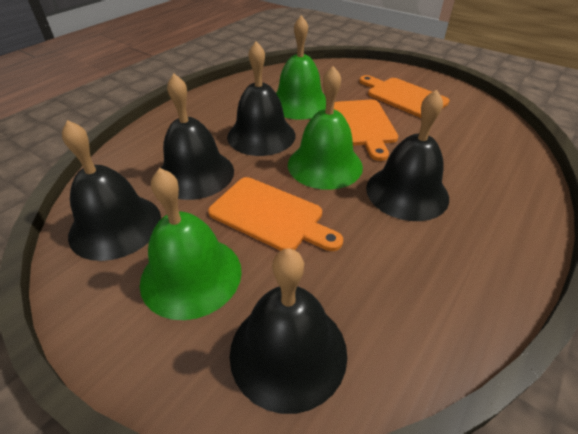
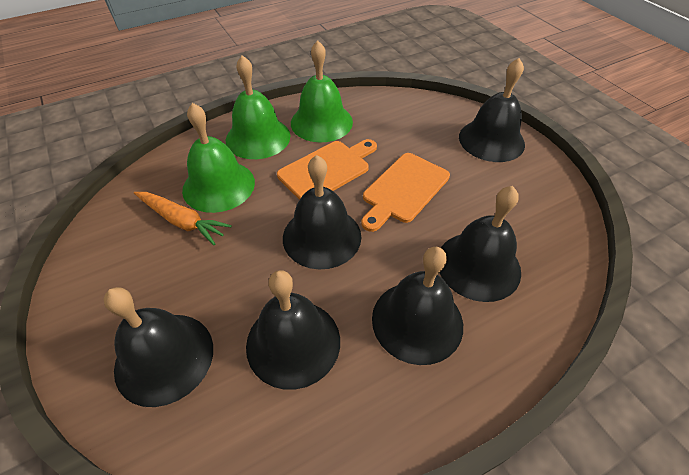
black bell: 5 -> 6
orange carrot: 0 -> 1
orange cutting board: 3 -> 2

